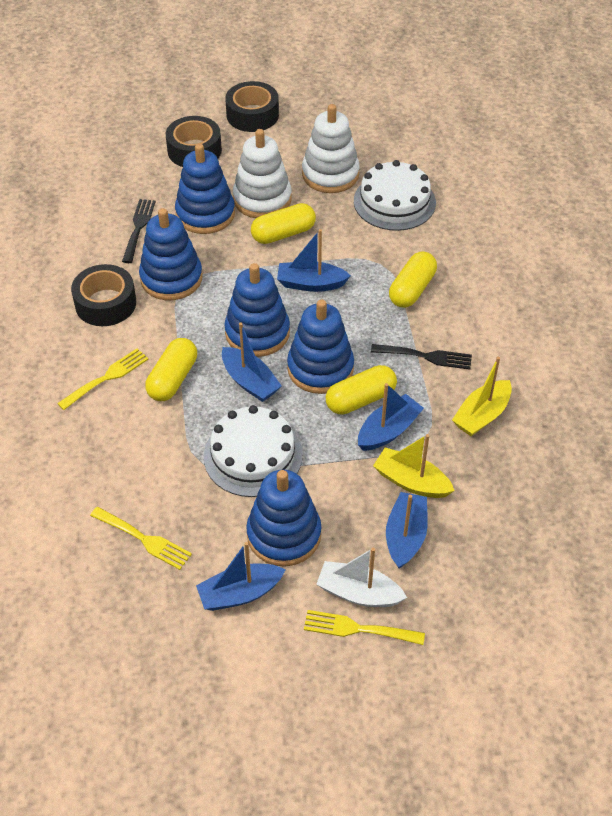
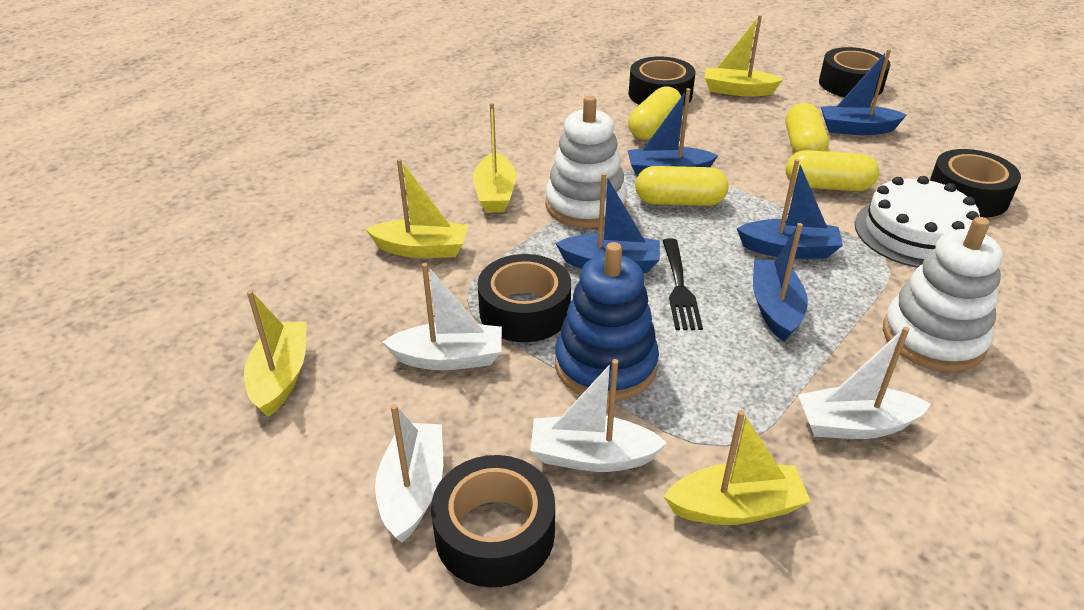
black fork: 2 -> 1
black tape: 3 -> 5
blue stacking toy: 5 -> 1
white boat: 1 -> 4
white cake: 2 -> 1
yellow boat: 2 -> 5
yellow fork: 3 -> 0

